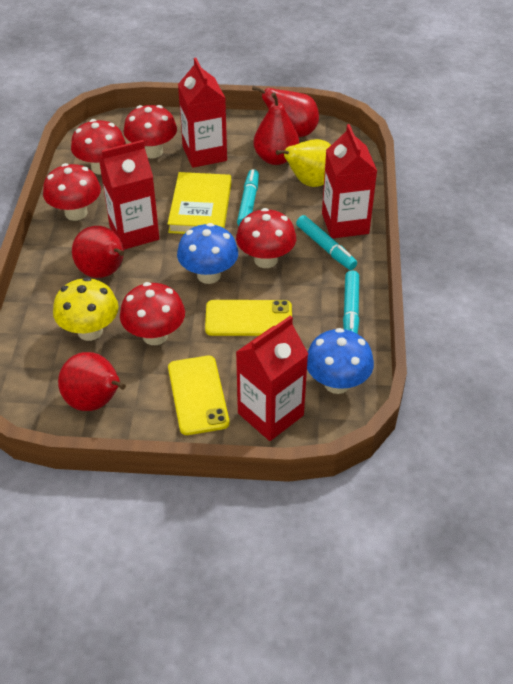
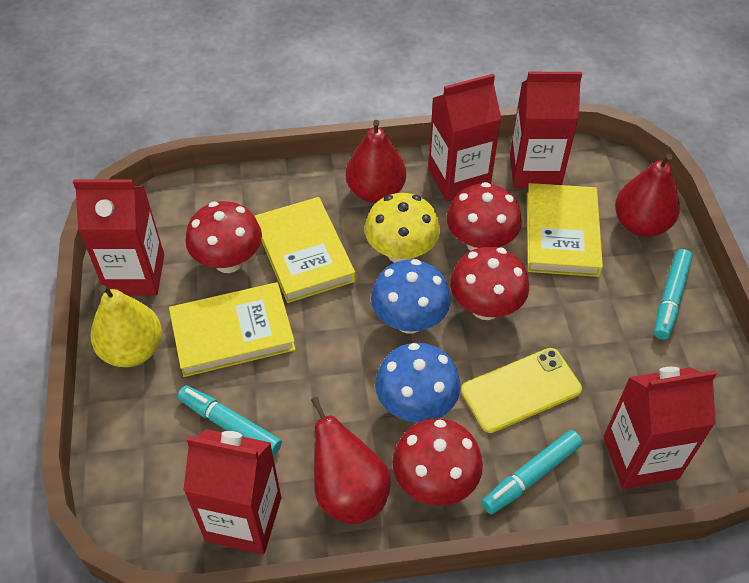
red carton: 4 -> 5
red mushroom: 5 -> 4
red pear: 4 -> 3
yellow book: 1 -> 3
yellow phone: 2 -> 1

